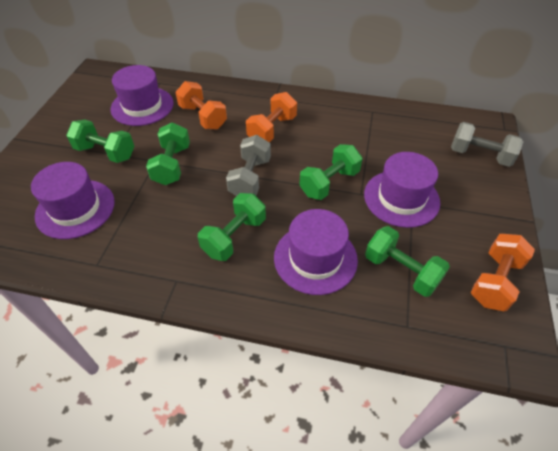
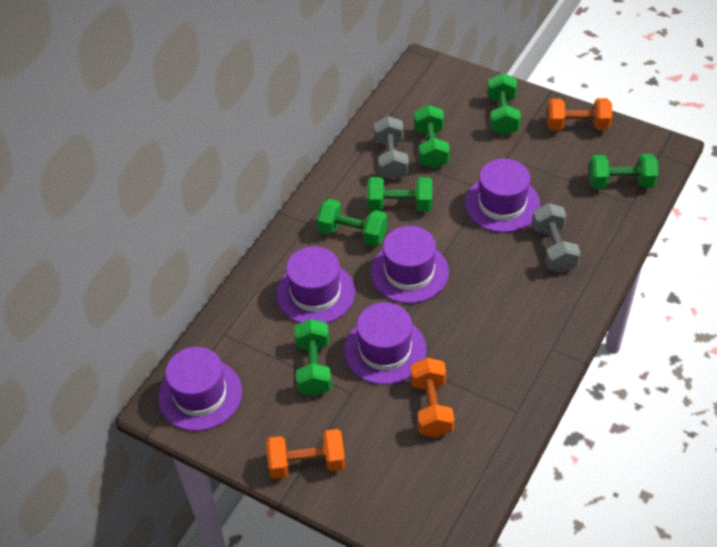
green dumbbell: 5 -> 6
purple hat: 4 -> 5

